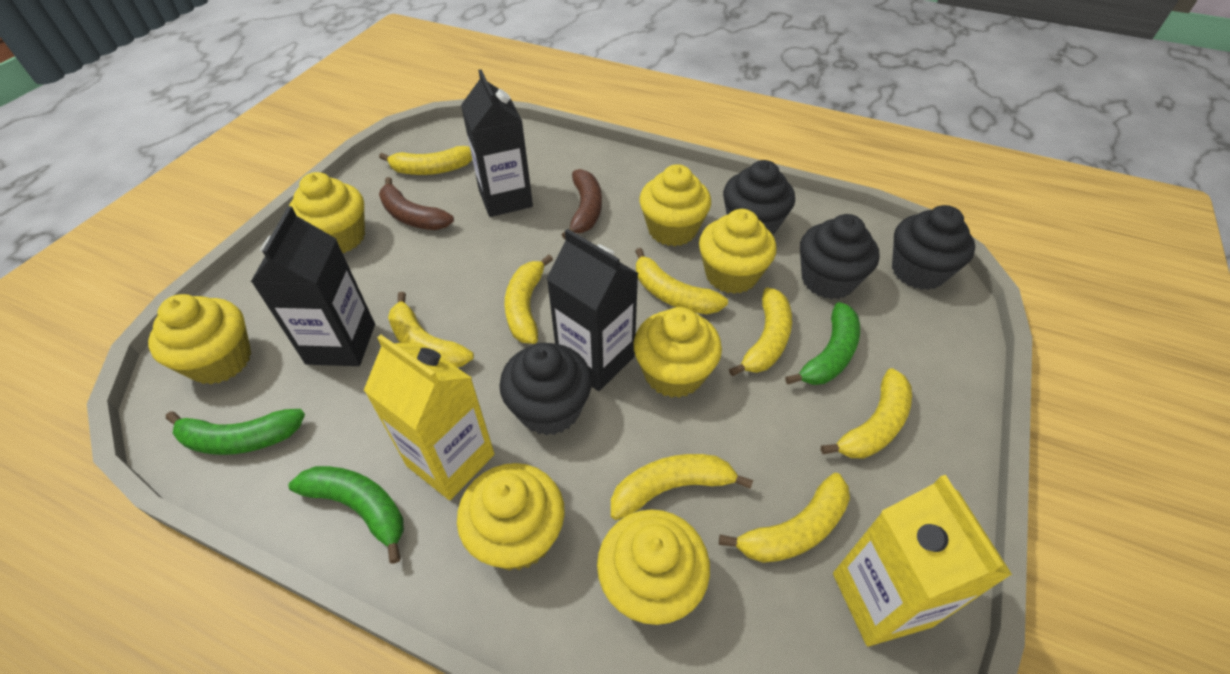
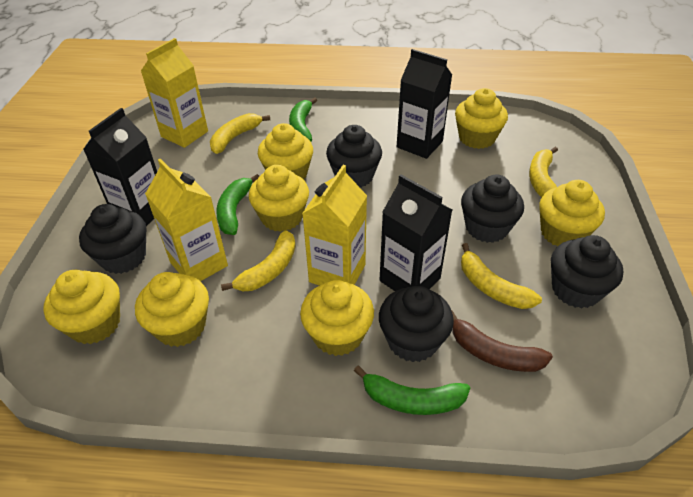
black cupcake: 4 -> 5
brown banana: 2 -> 1
yellow banana: 8 -> 4
yellow carton: 2 -> 3

